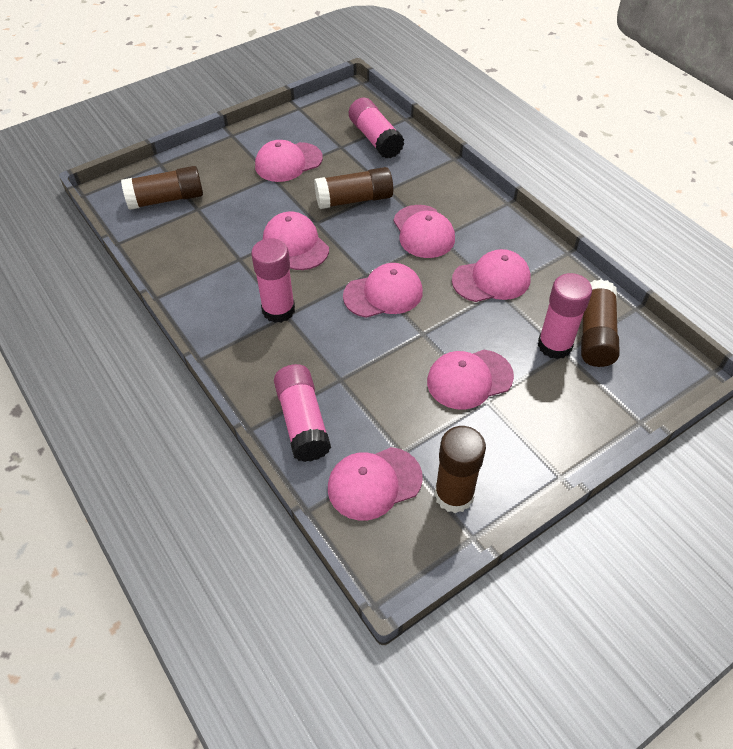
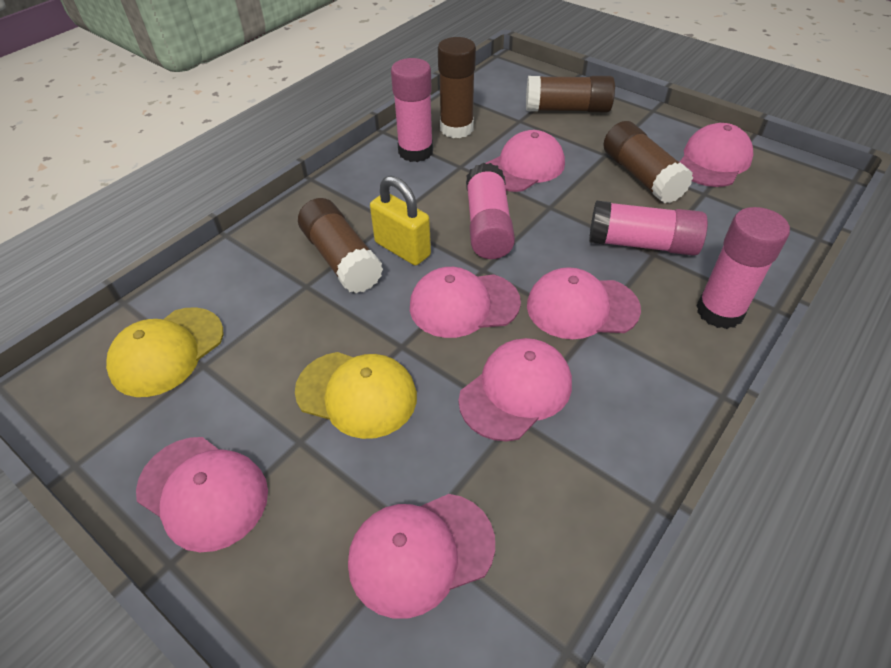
yellow cap: 0 -> 2
yellow padlock: 0 -> 1

